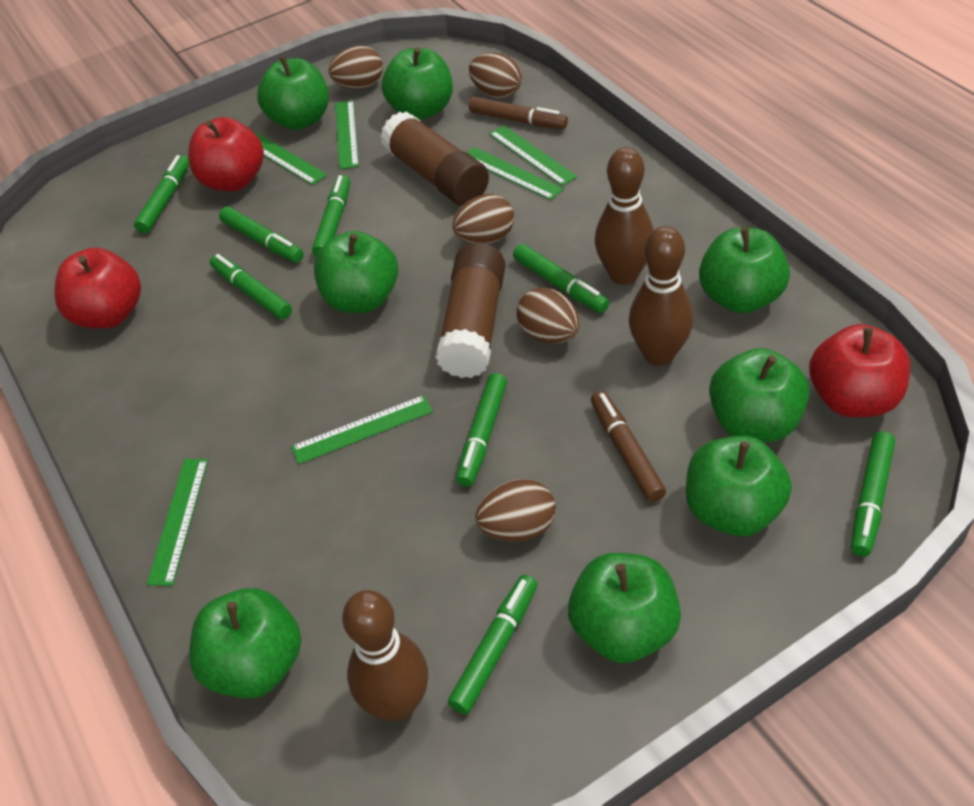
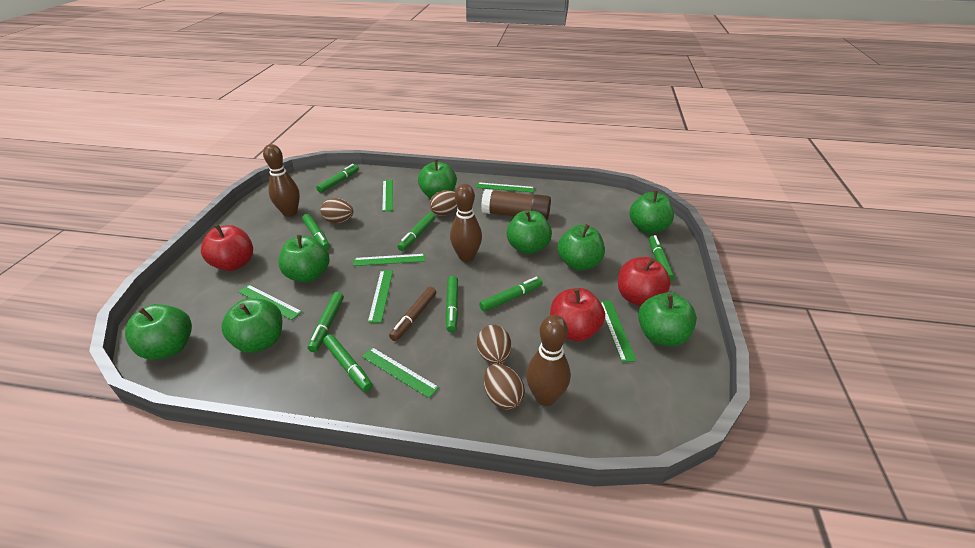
brown egg: 5 -> 4
brown glue stick: 2 -> 1
brown marker: 2 -> 1
green ruler: 6 -> 7

